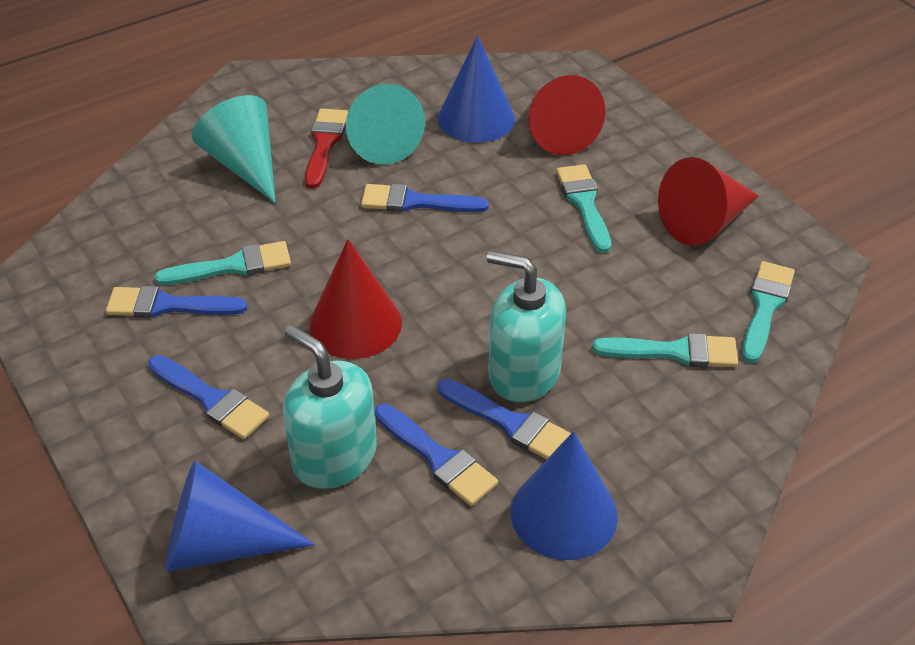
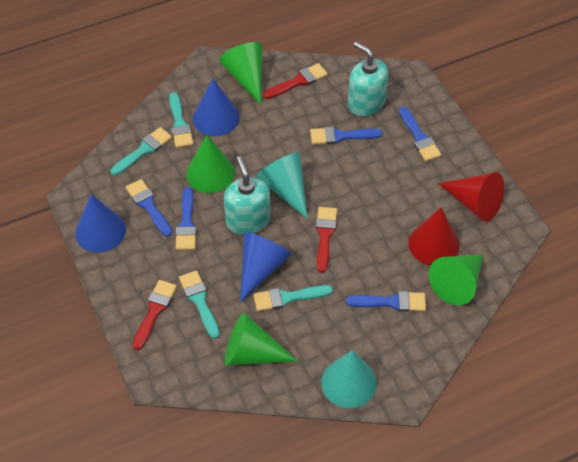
green cone: 0 -> 4
red brush: 1 -> 3
red cone: 3 -> 2

